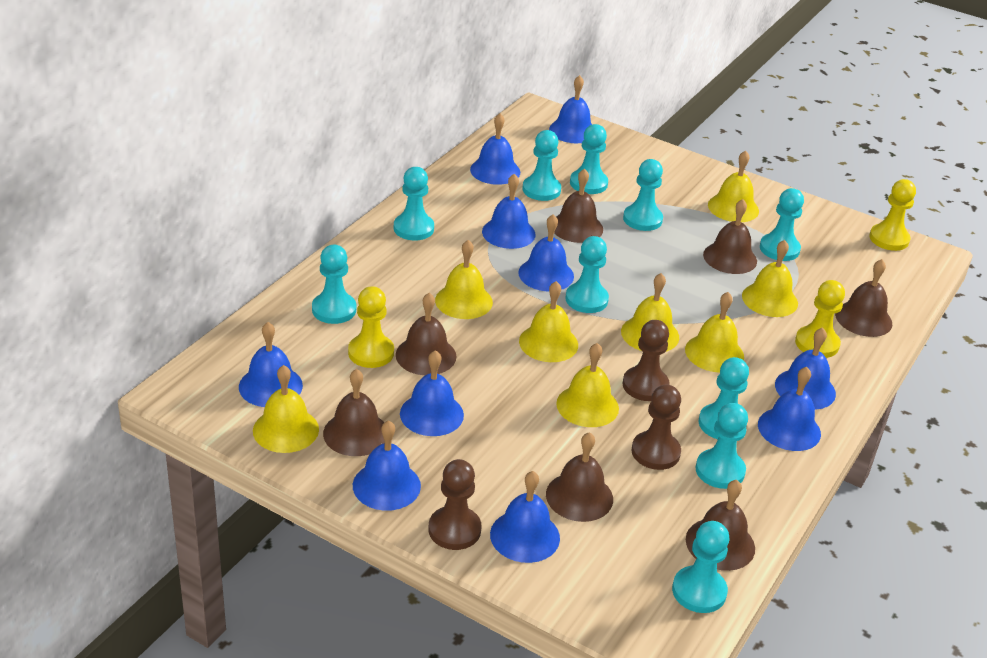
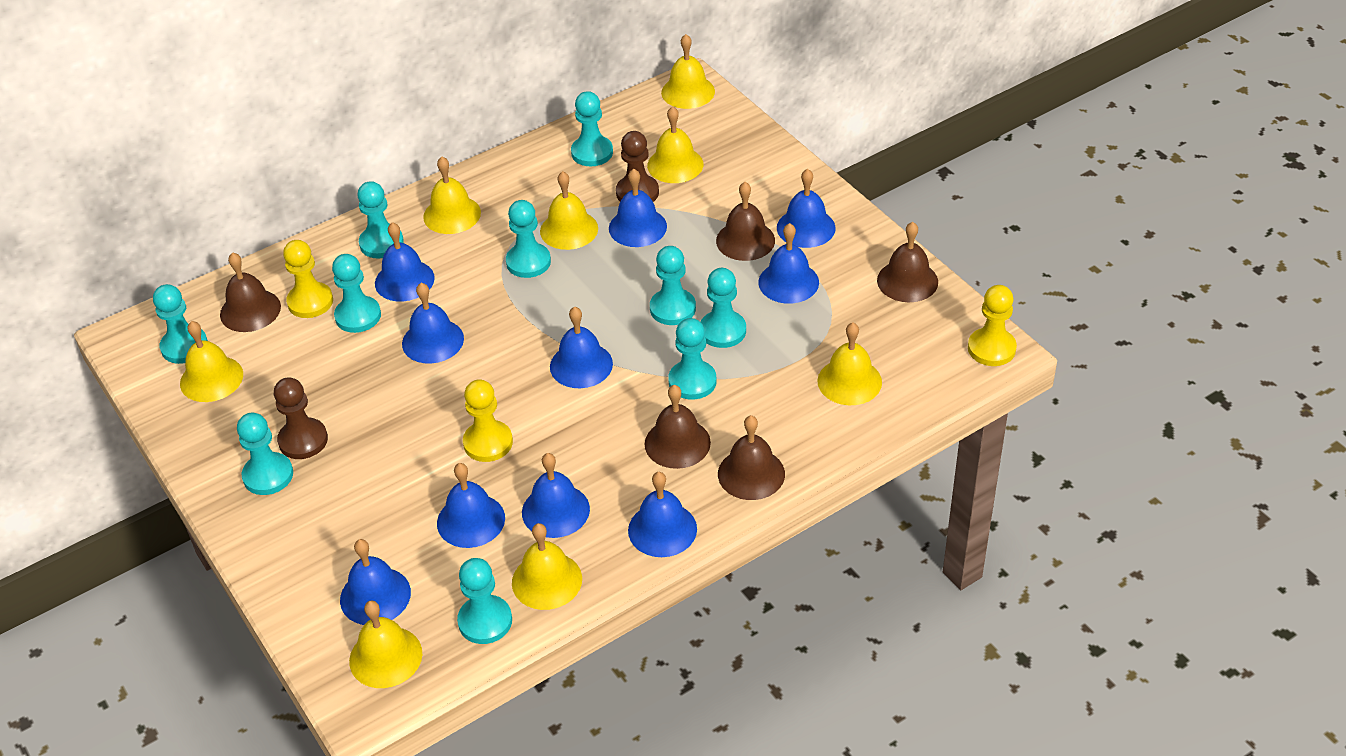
brown bell: 7 -> 5
brown pawn: 3 -> 2

